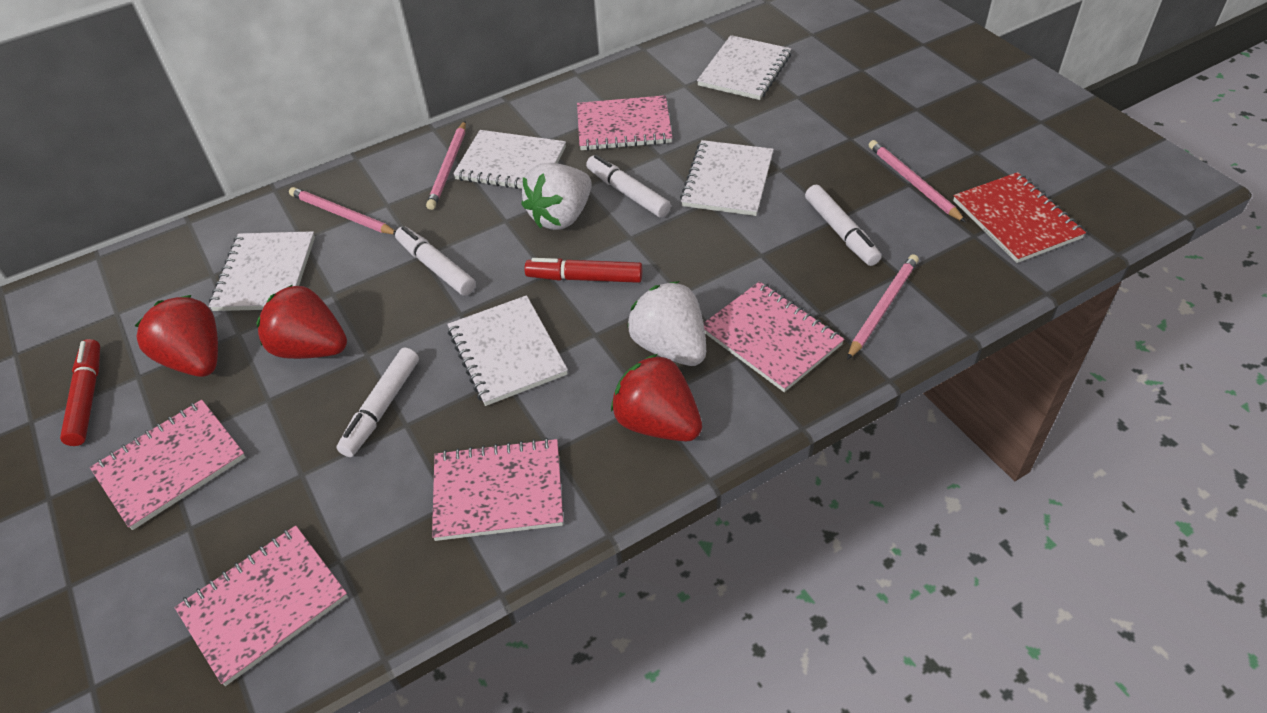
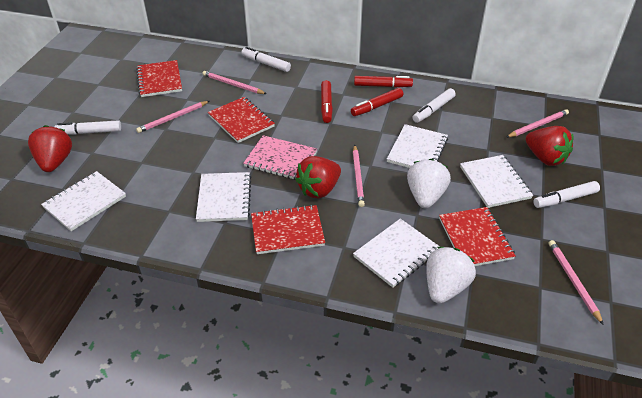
pink notebook: 5 -> 1
pink pencil: 4 -> 5
red marker: 2 -> 3
red notebook: 1 -> 4

